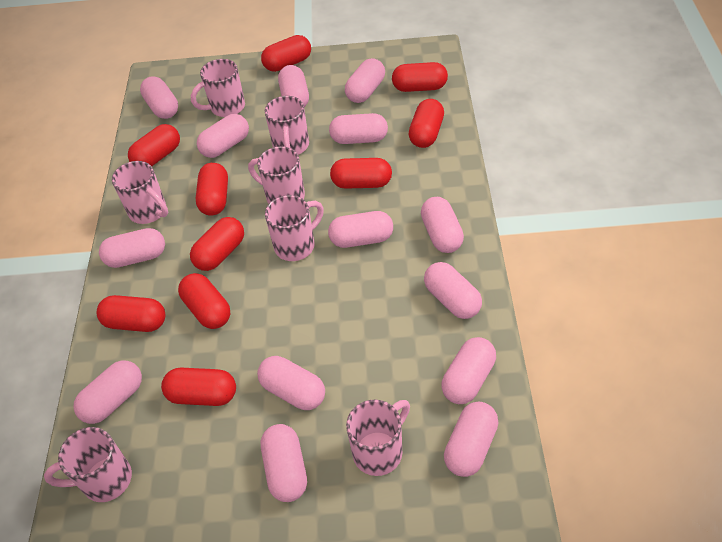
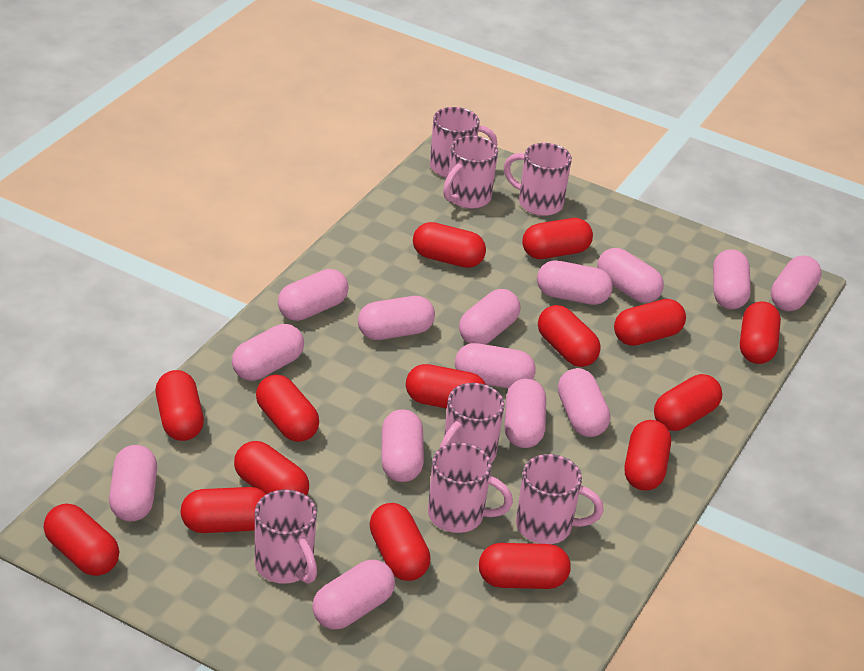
red capsule: 10 -> 15

